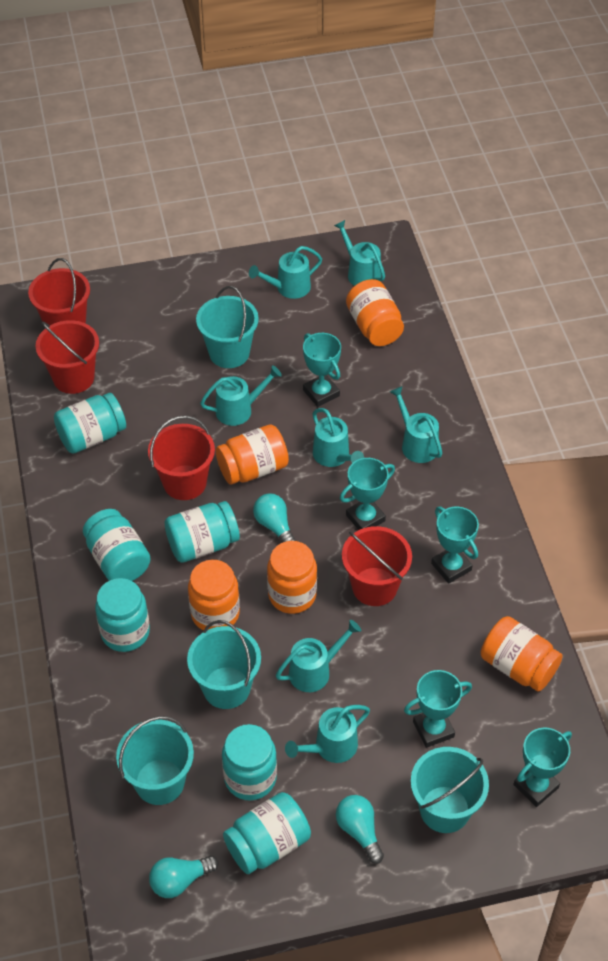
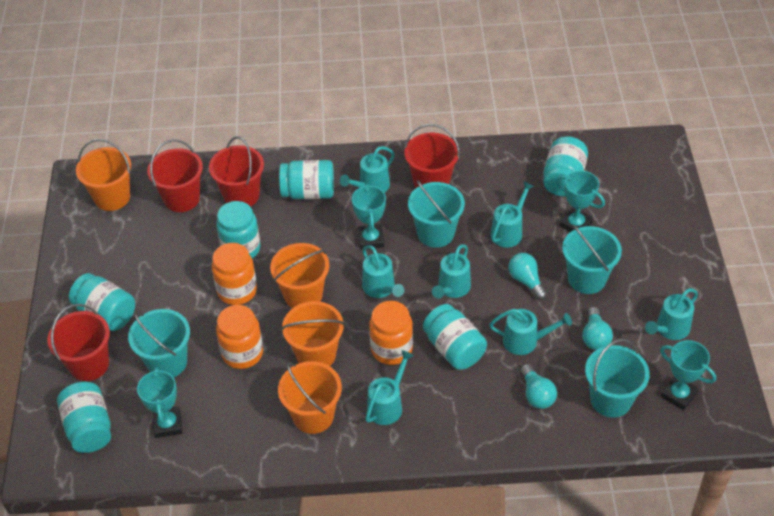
orange bucket: 0 -> 4
orange jar: 5 -> 3
turquoise trophy: 5 -> 4

